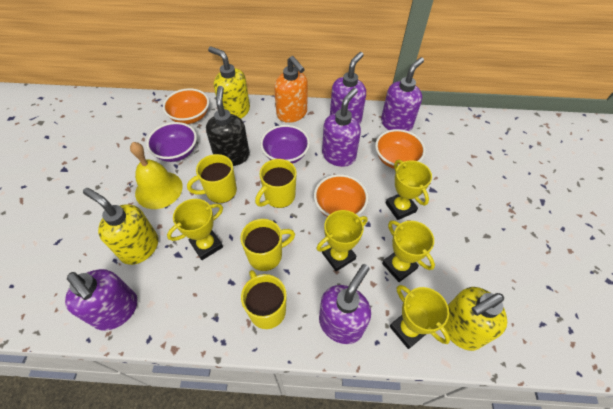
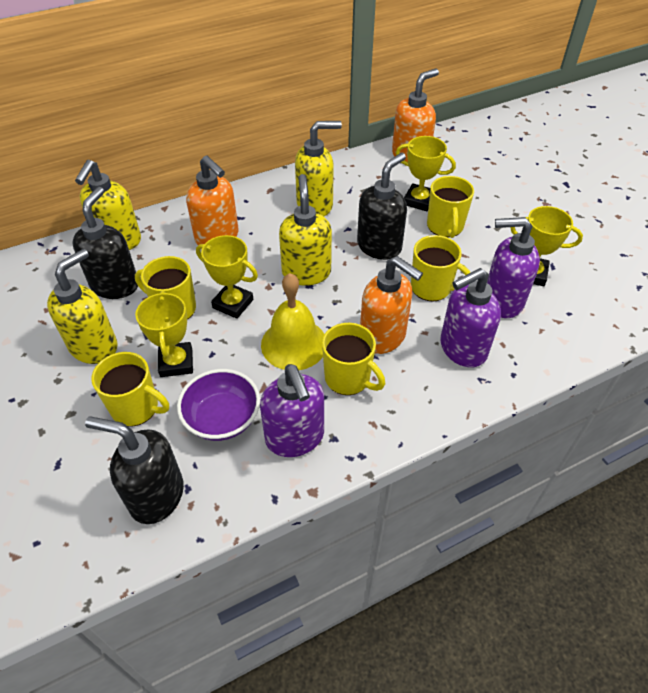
black soap dispenser: 1 -> 3
orange bowl: 3 -> 0
orange soap dispenser: 1 -> 3
purple bowl: 2 -> 1
purple soap dispenser: 5 -> 3
yellow mug: 4 -> 5
yellow soap dispenser: 3 -> 4
yellow trophy: 5 -> 4

